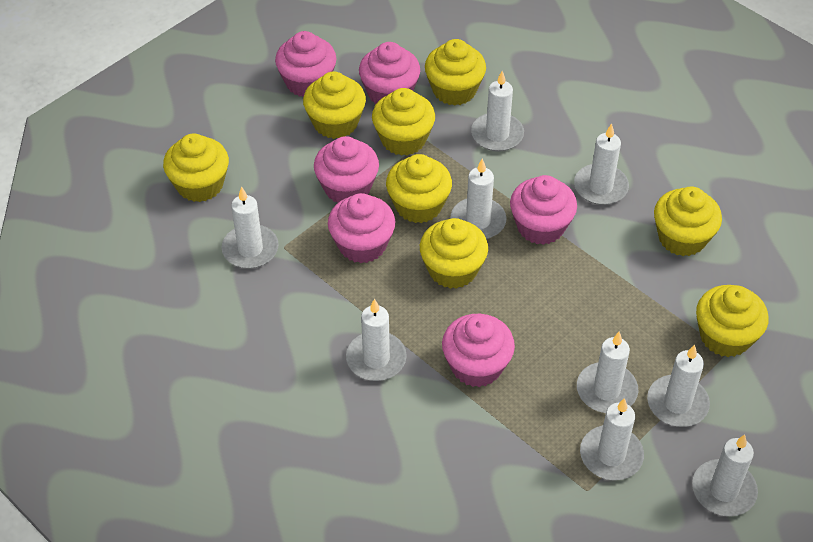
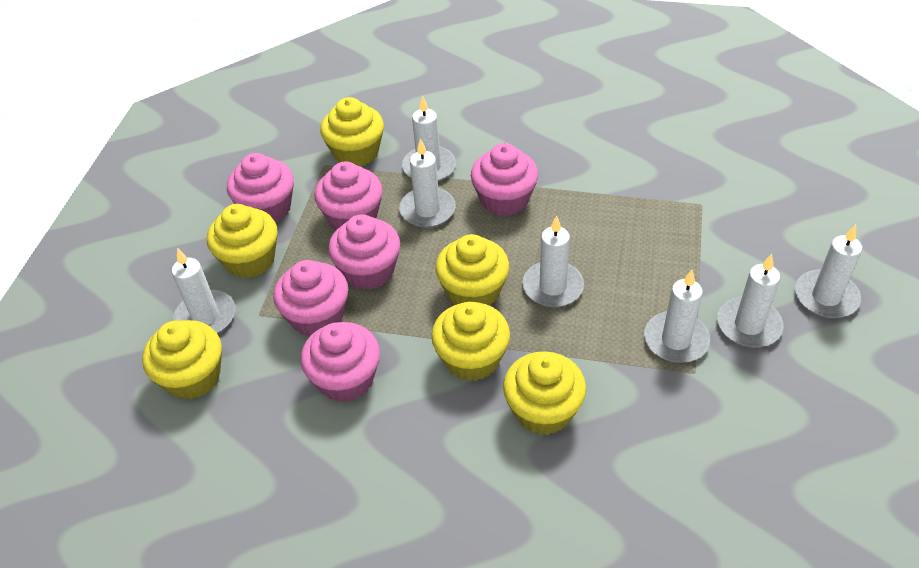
white candle: 9 -> 7
yellow cupcake: 8 -> 6

